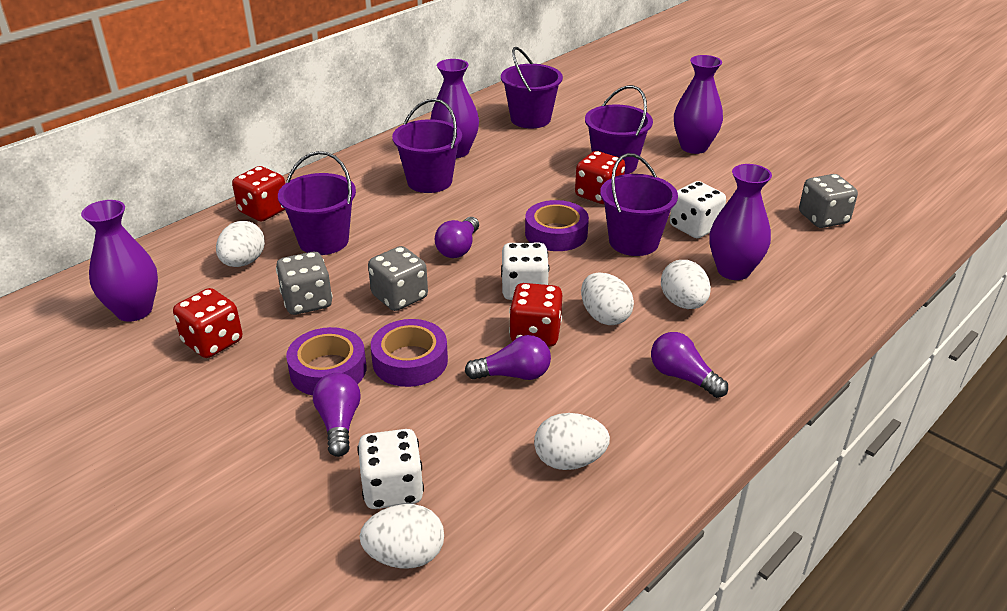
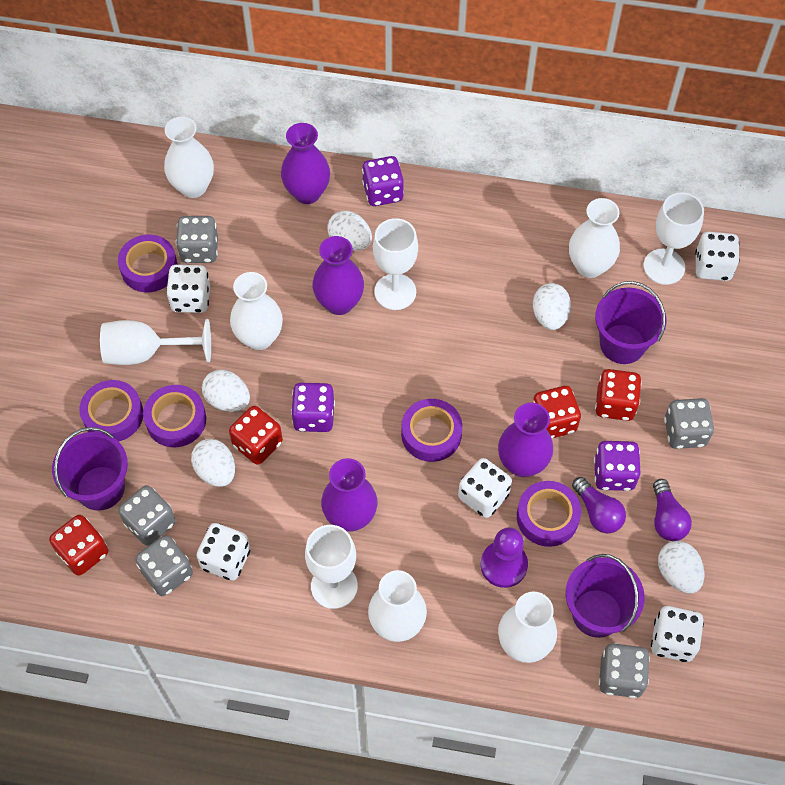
grey dice: 3 -> 5
purple bucket: 5 -> 3
purple dice: 0 -> 3
purple light bulb: 4 -> 2
purple pawn: 0 -> 1
purple tape: 3 -> 5
white dice: 3 -> 5
white goblet: 0 -> 4
white vase: 0 -> 5

